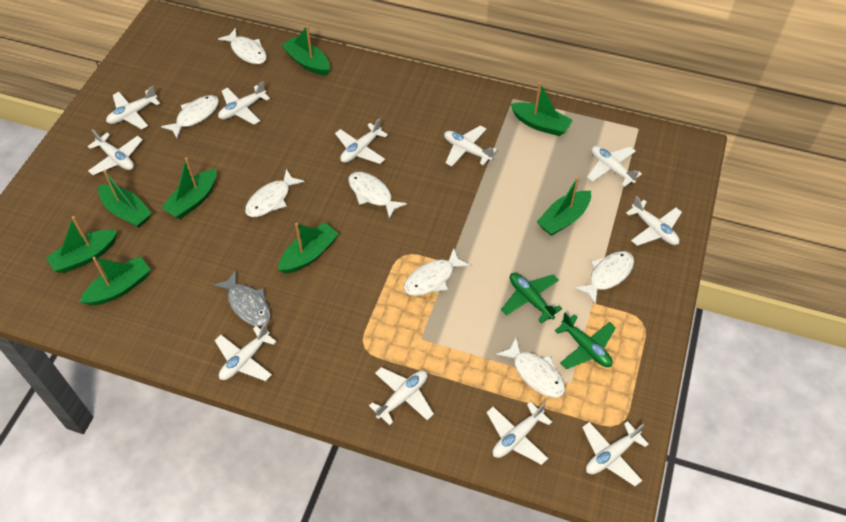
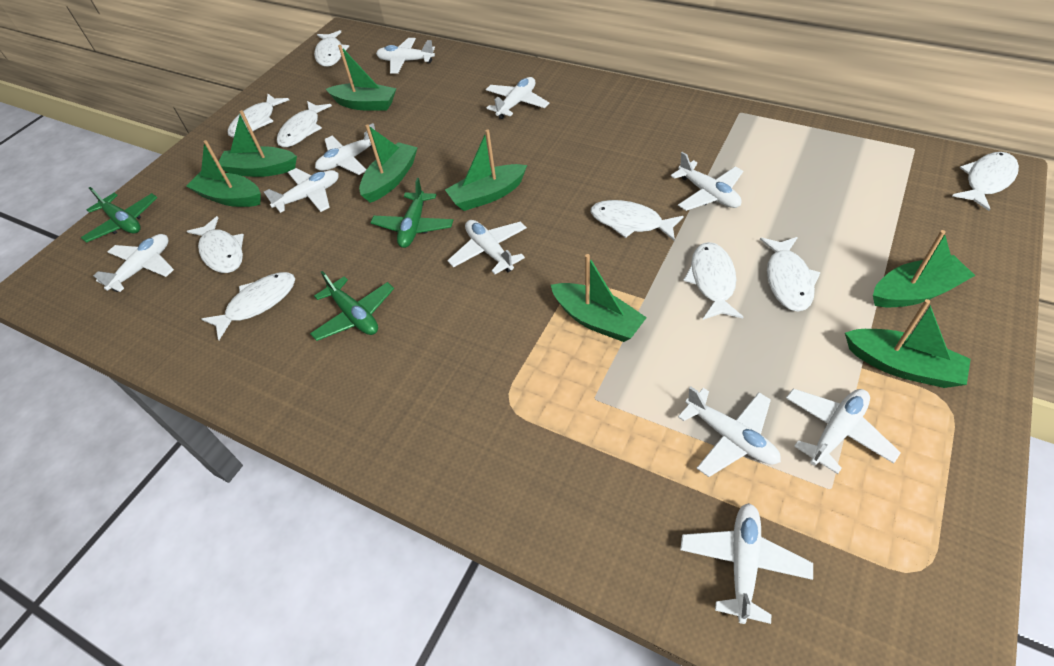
green plane: 2 -> 3
grey fish: 1 -> 0
white fish: 7 -> 9
white plane: 11 -> 10

